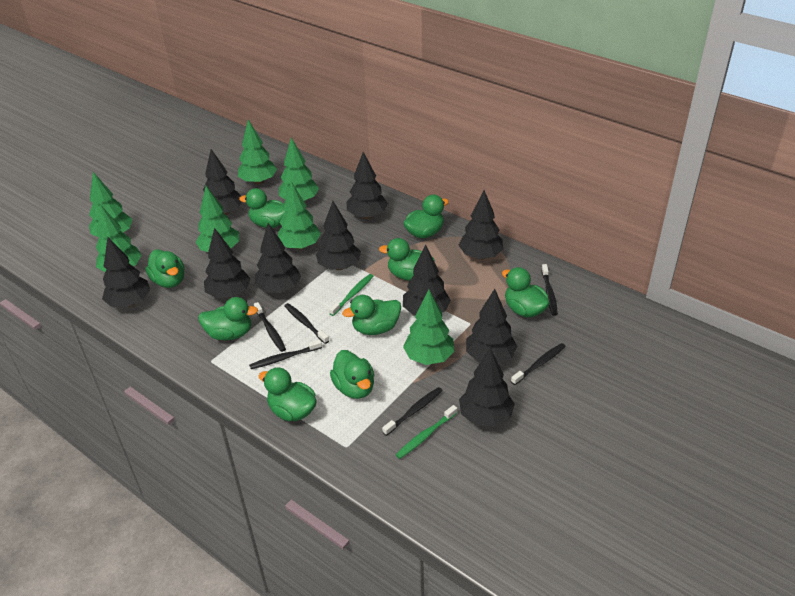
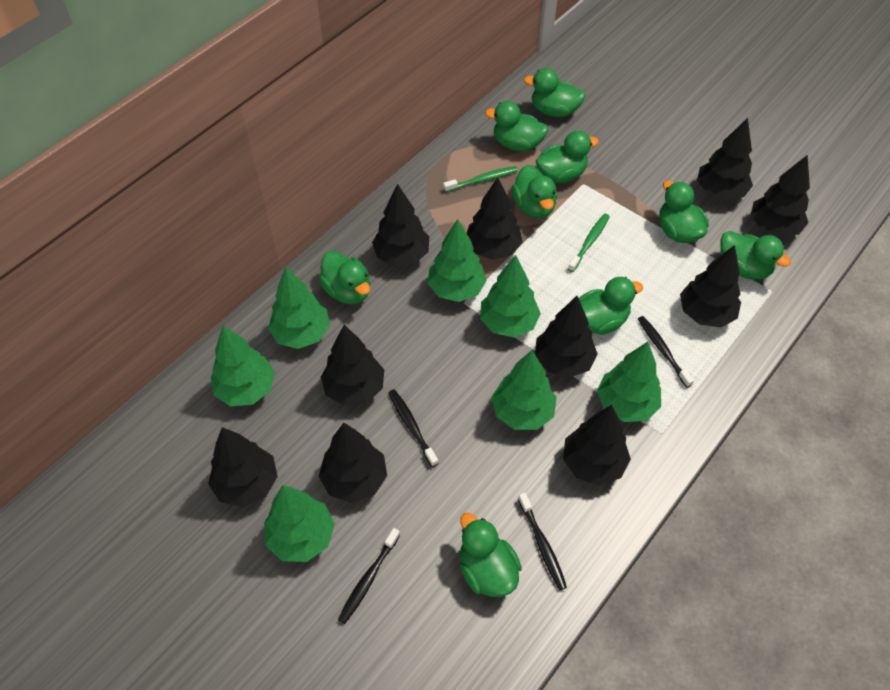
black toothbrush: 6 -> 4

